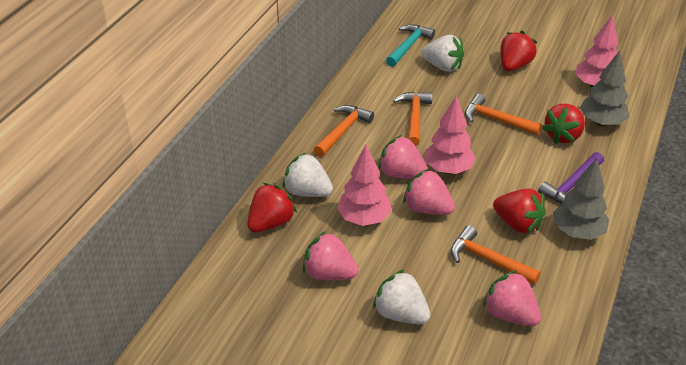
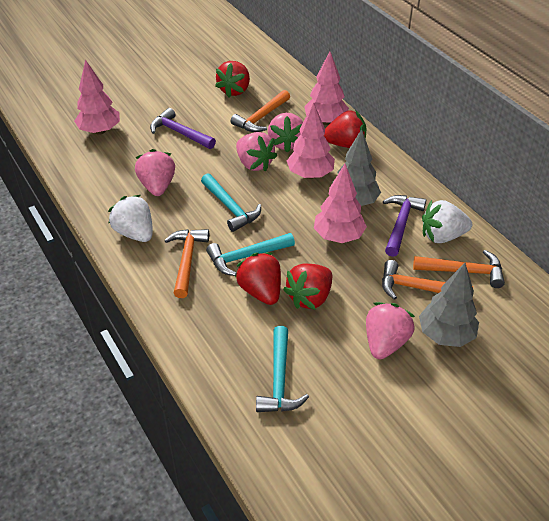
pink tree: 3 -> 4
purple hammer: 1 -> 2
turquoise hammer: 1 -> 3
white strawberry: 3 -> 2

